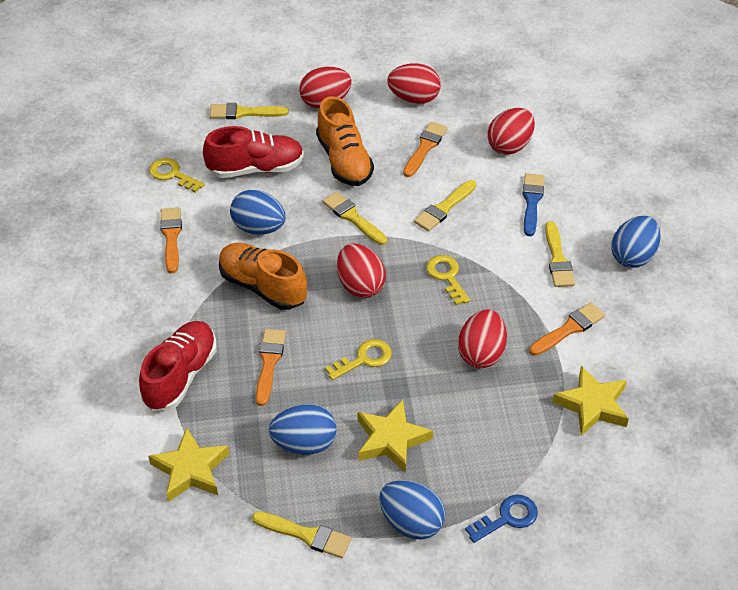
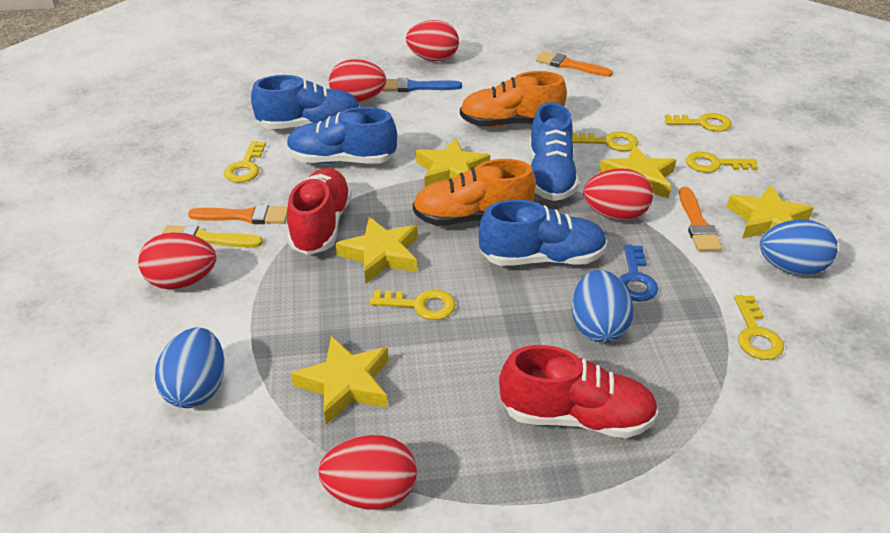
blue egg: 4 -> 3
blue shoe: 0 -> 4
orange brush: 4 -> 3
yellow brush: 5 -> 1
yellow key: 3 -> 6
yellow star: 3 -> 5

